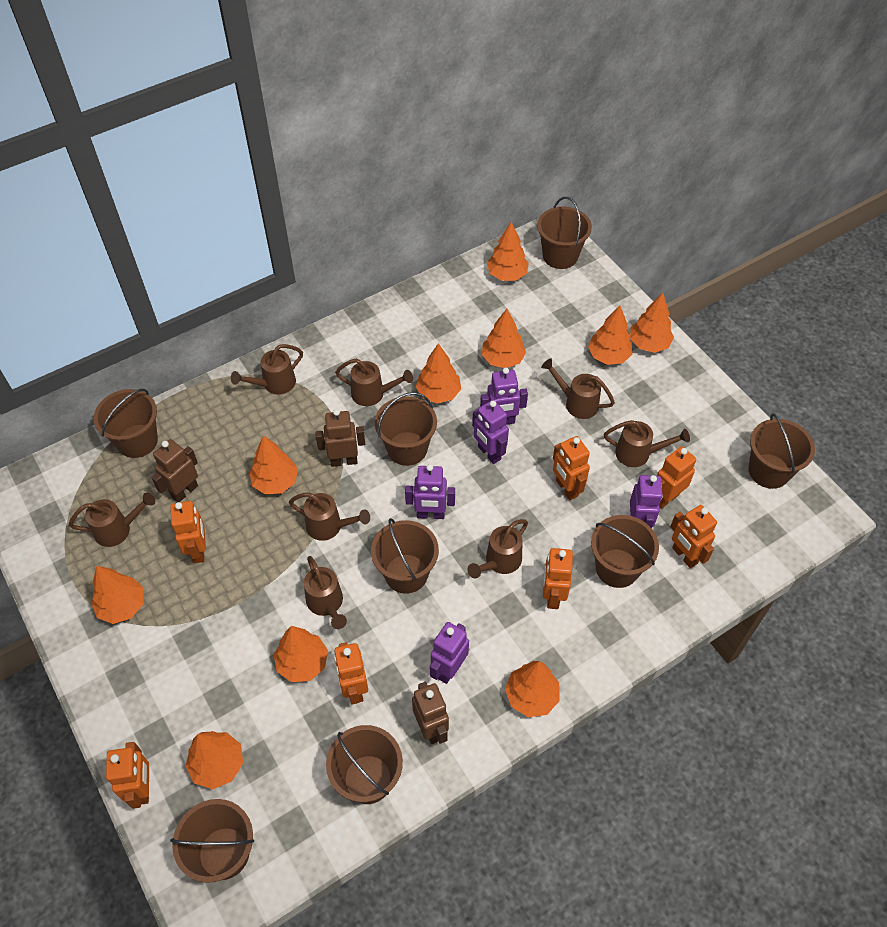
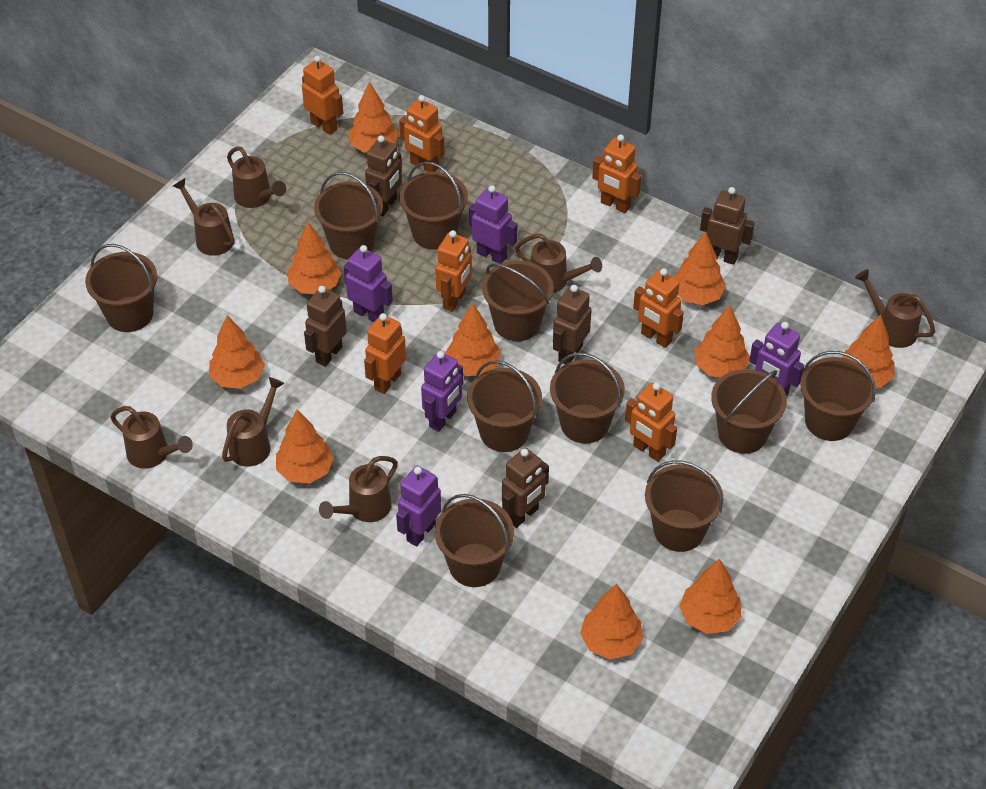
brown bucket: 8 -> 10
brown robot: 3 -> 5
brown watering can: 8 -> 7

